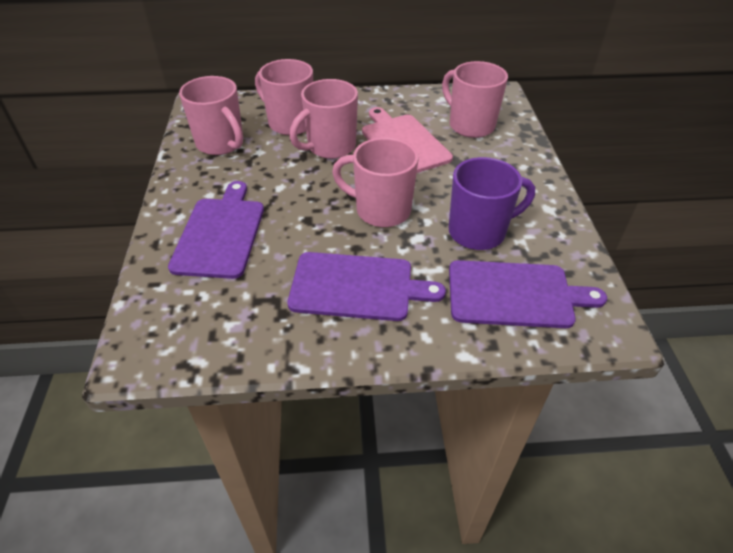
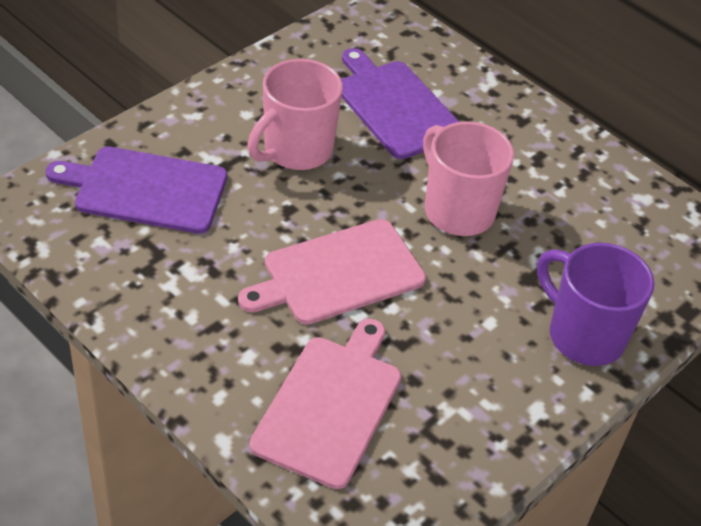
pink cutting board: 1 -> 2
pink mug: 5 -> 2
purple cutting board: 3 -> 2

